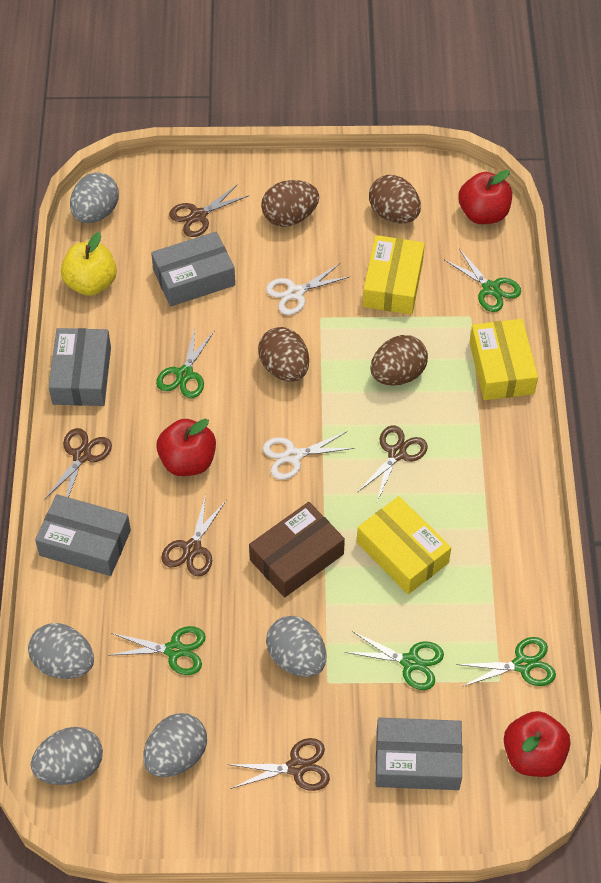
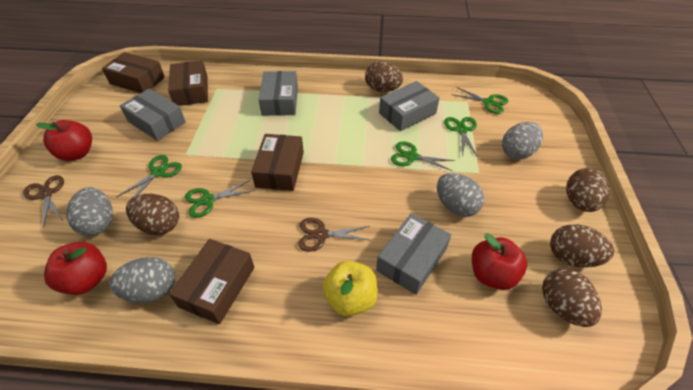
brown box: 1 -> 4
brown egg: 4 -> 5
brown scissors: 5 -> 2
grey egg: 5 -> 4
white scissors: 2 -> 0
yellow box: 3 -> 0

